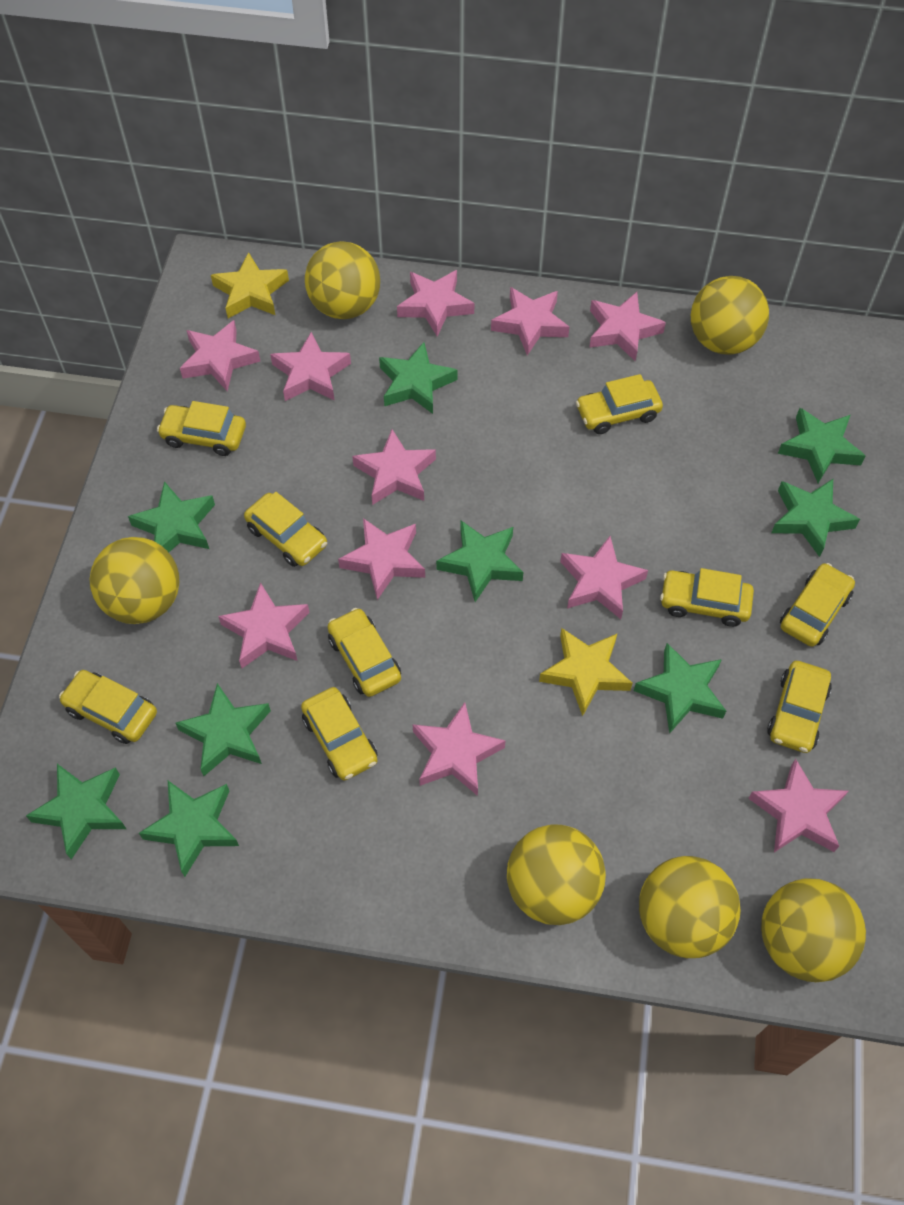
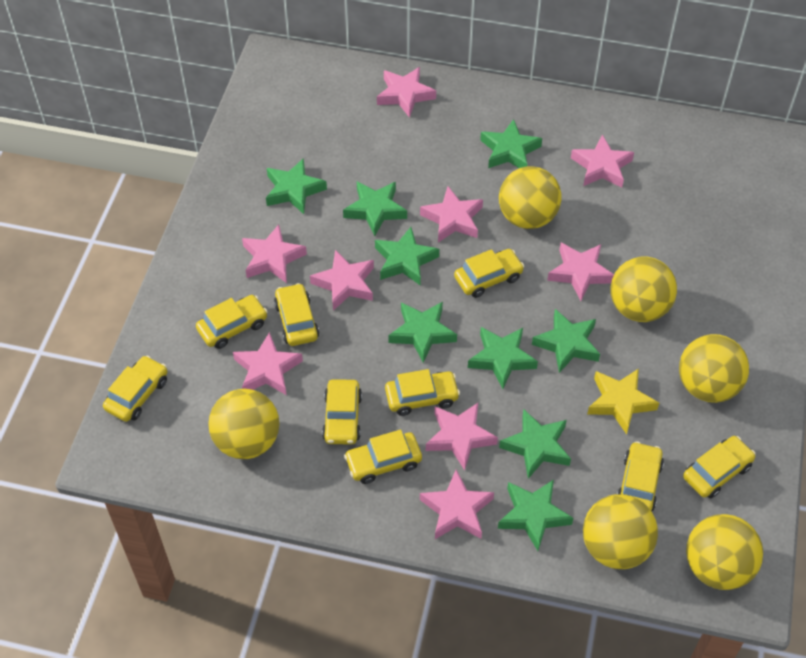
pink star: 11 -> 9
yellow star: 2 -> 1

